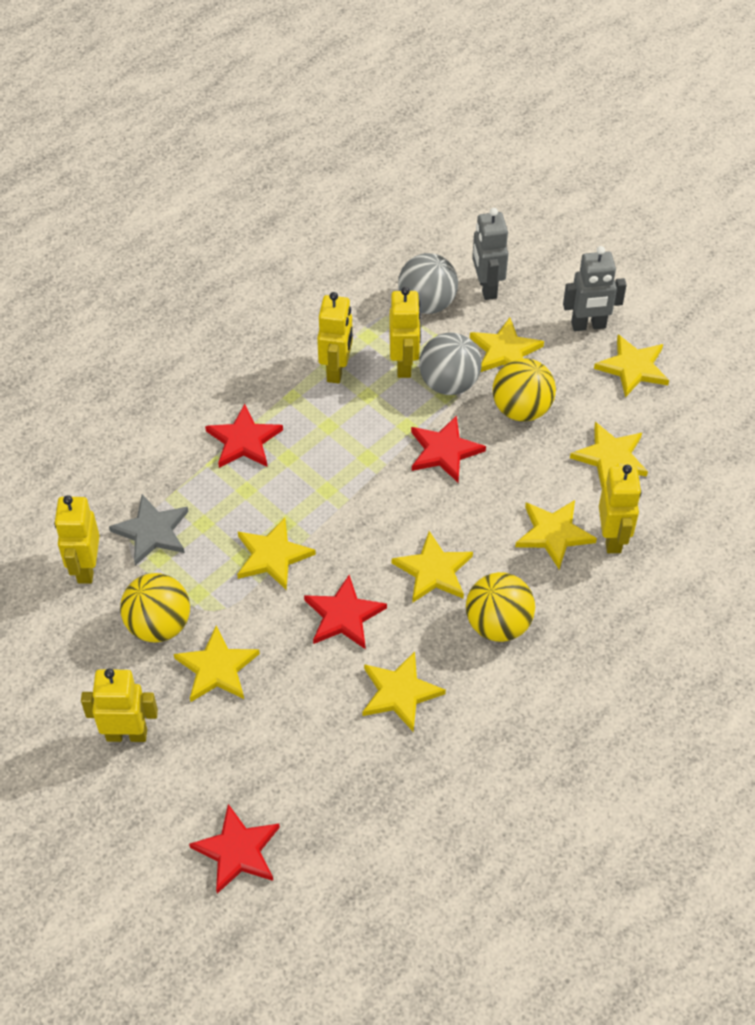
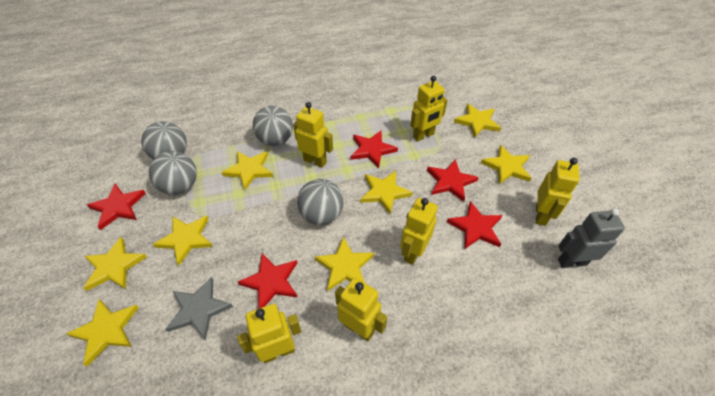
grey ball: 2 -> 4
grey robot: 2 -> 1
red star: 4 -> 5
yellow ball: 3 -> 0
yellow robot: 5 -> 6

